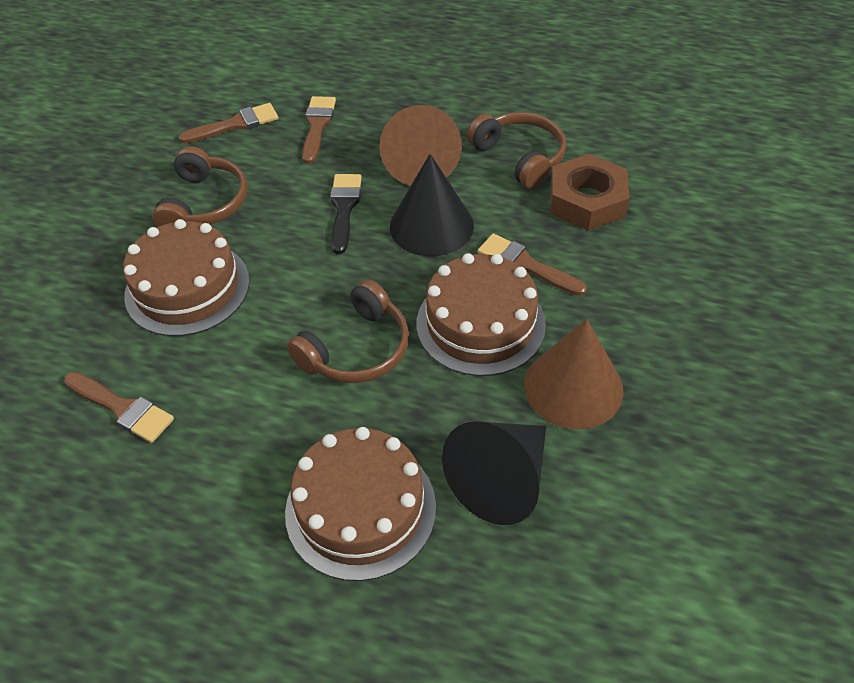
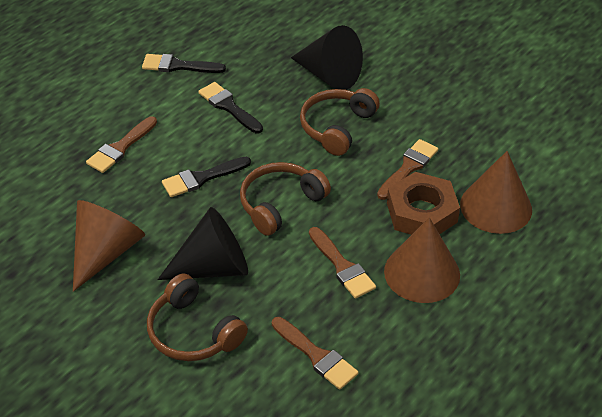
black brush: 1 -> 3
brown cake: 3 -> 0
brown cone: 2 -> 3

